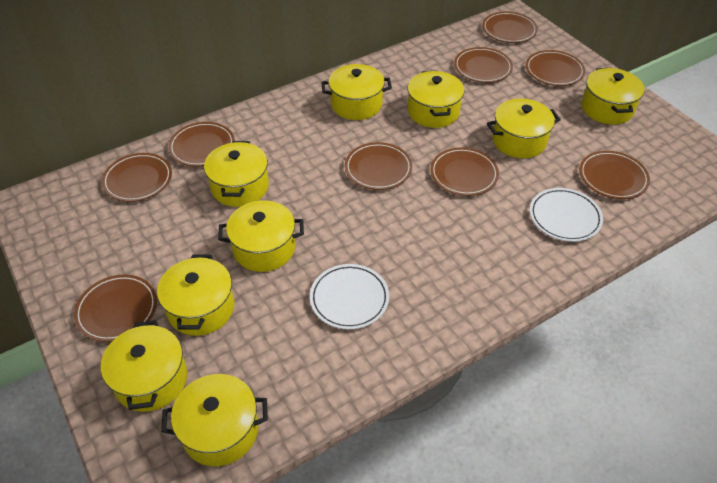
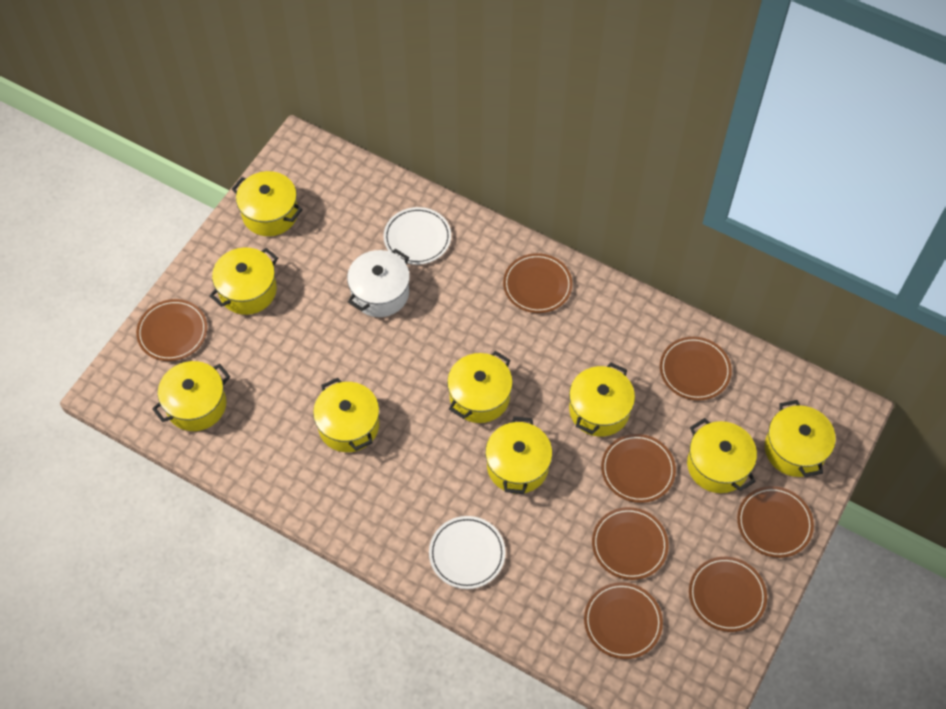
brown plate: 9 -> 8
white pot: 0 -> 1

